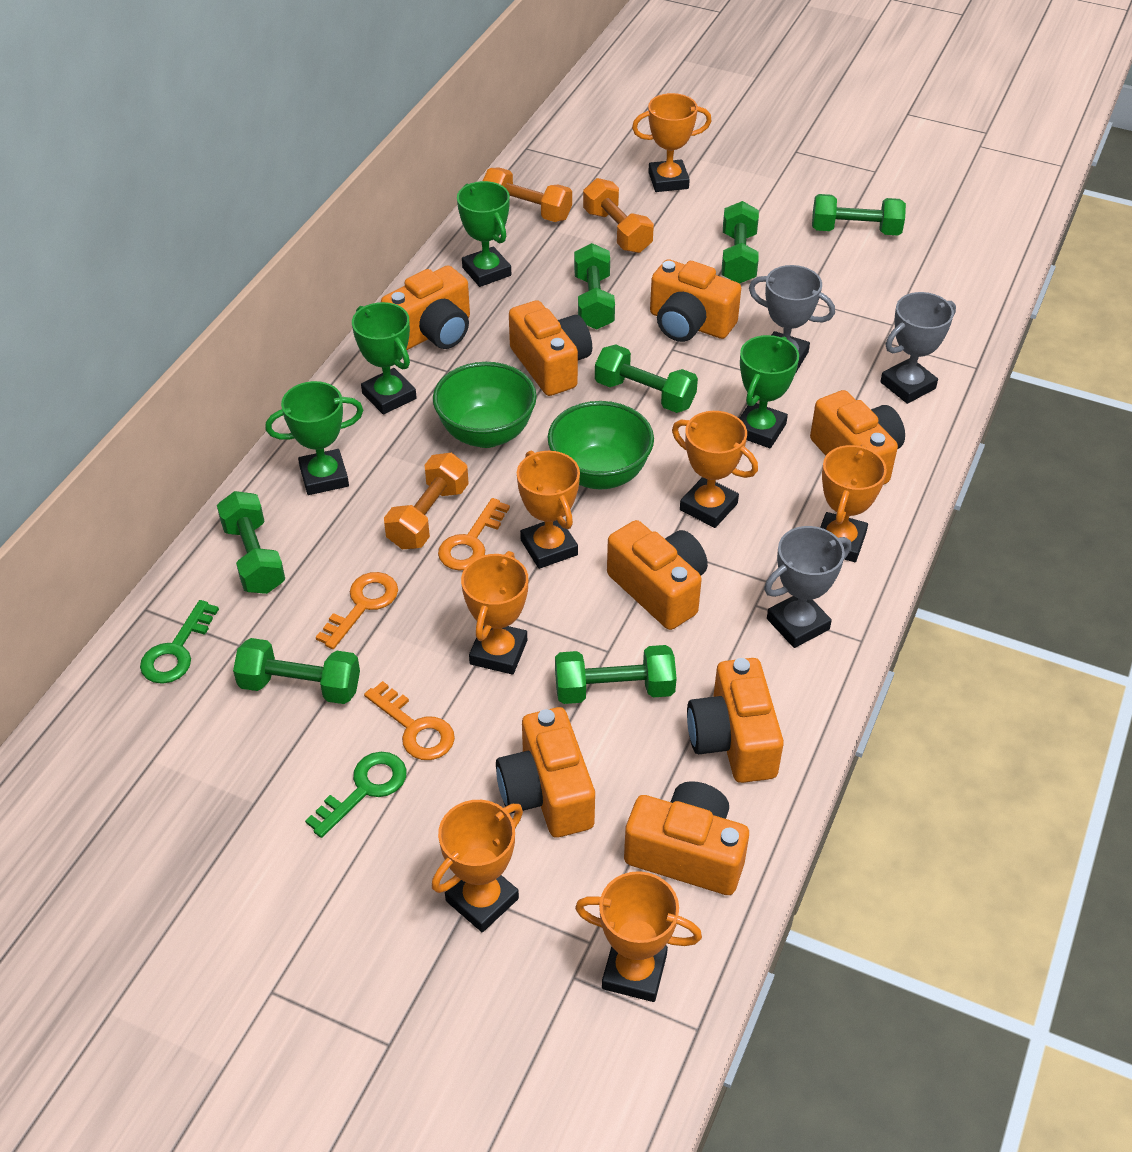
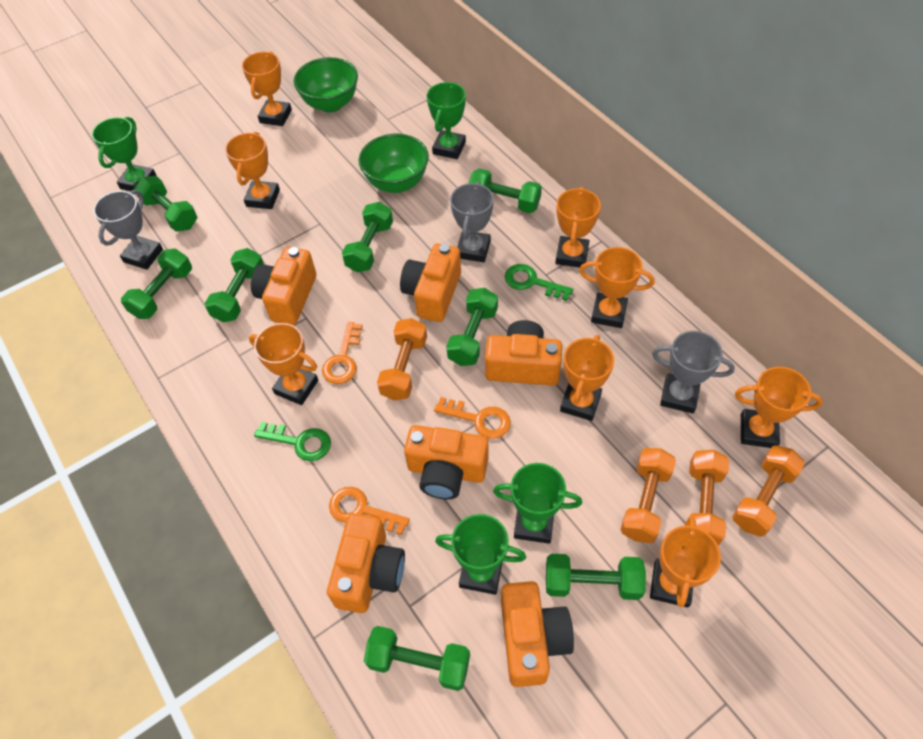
green dumbbell: 7 -> 8
orange camera: 8 -> 6
orange dumbbell: 3 -> 4
orange trophy: 7 -> 8

